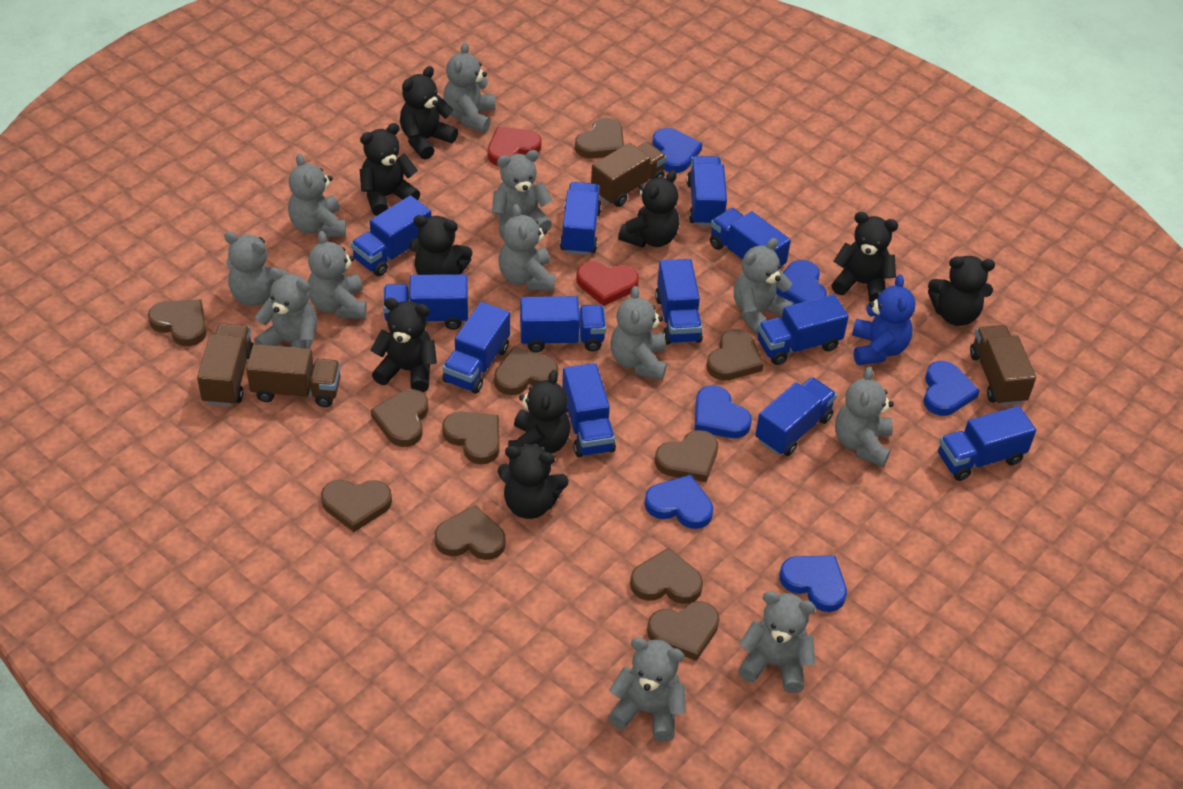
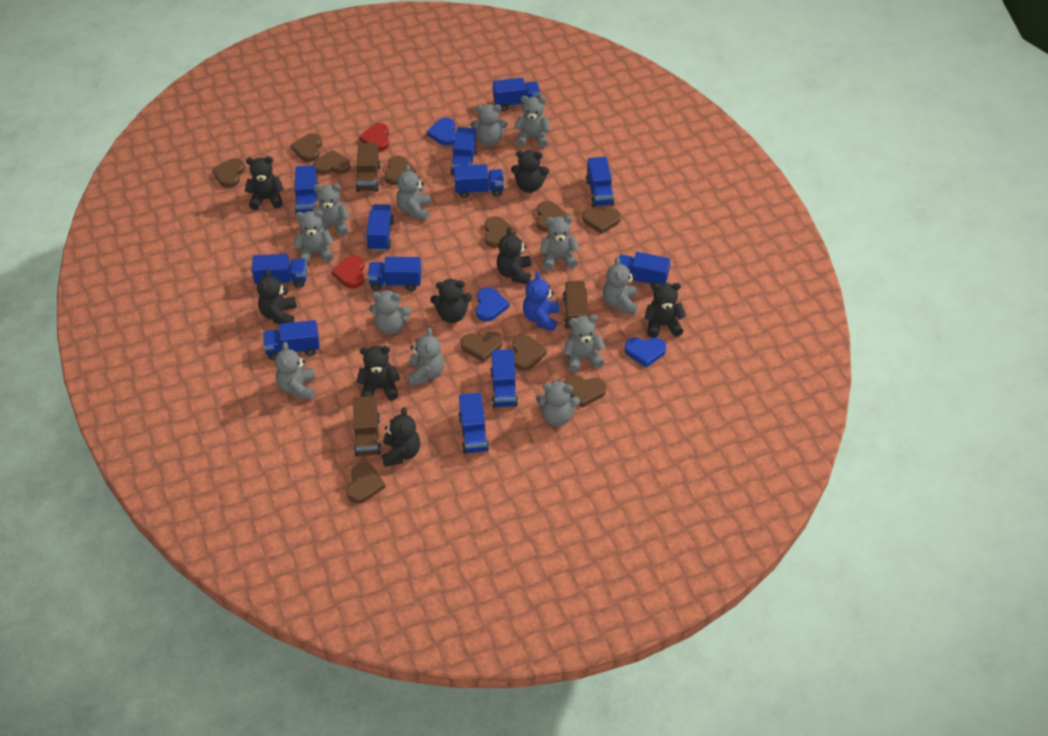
black teddy bear: 9 -> 8
blue heart: 6 -> 3
brown truck: 4 -> 3

